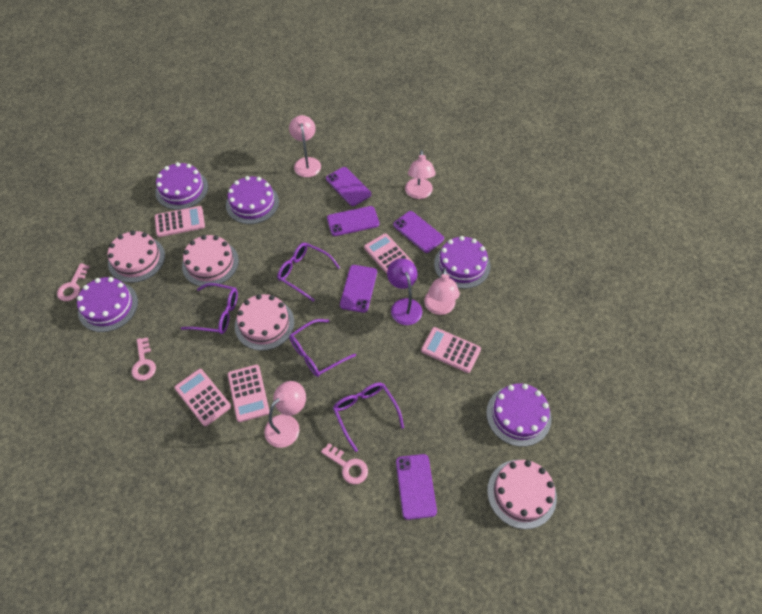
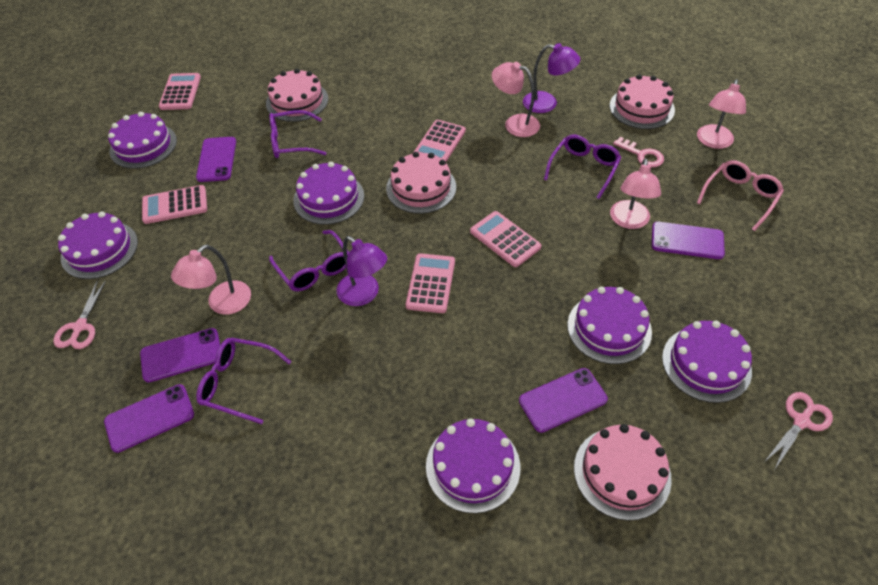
pink glasses: 0 -> 1
pink key: 3 -> 1
pink scissors: 0 -> 2
purple cake: 5 -> 6
purple lamp: 1 -> 2

